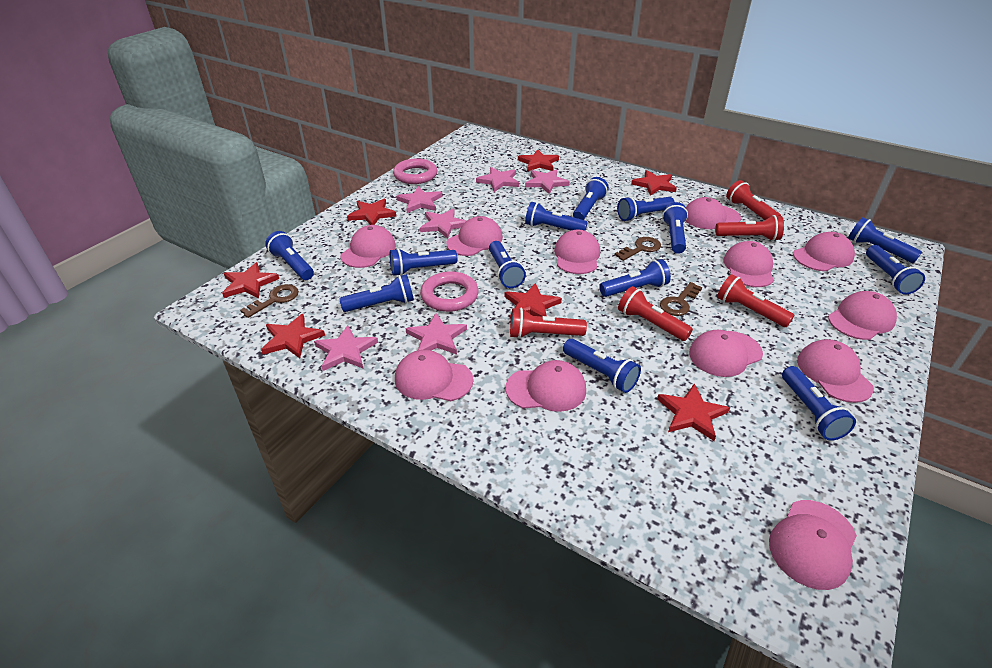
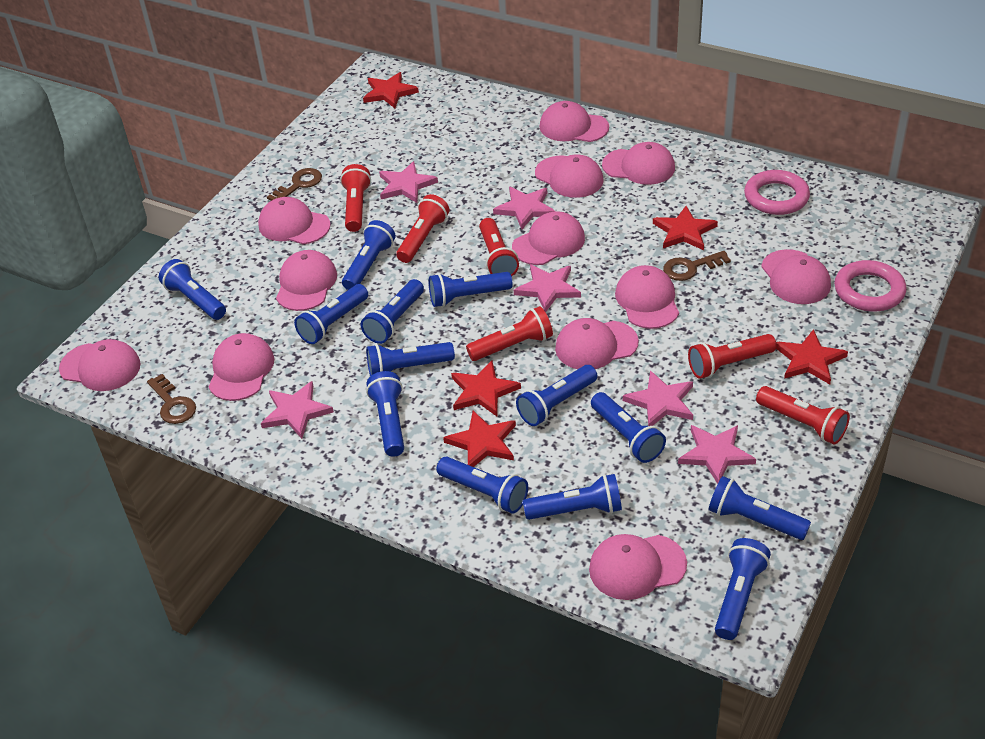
red flashlight: 5 -> 6
red star: 7 -> 5

